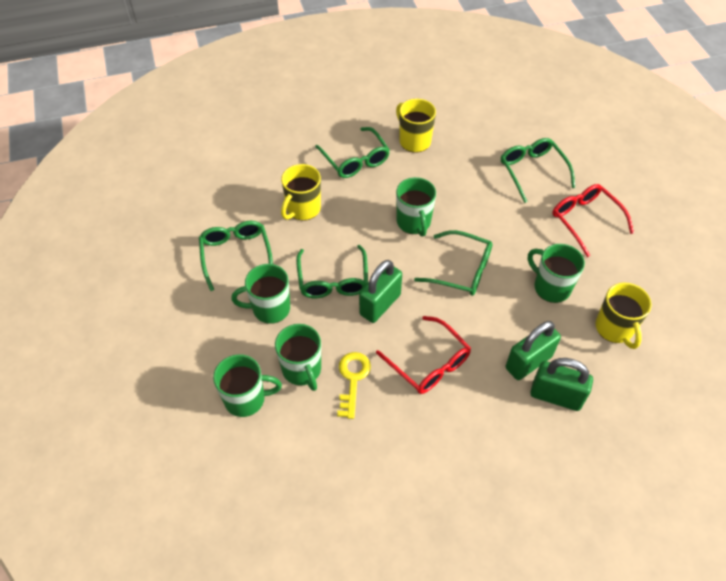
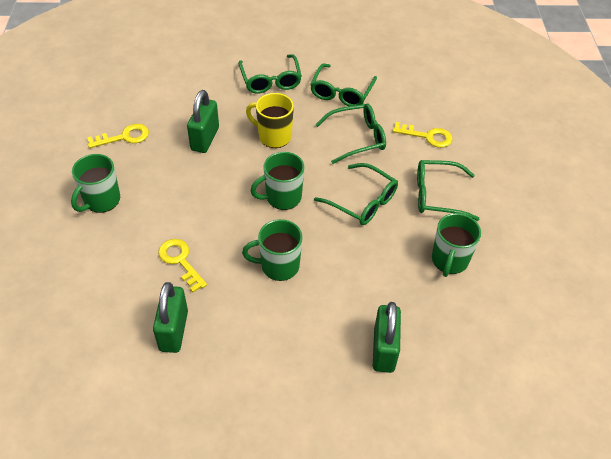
green mug: 5 -> 4
red glasses: 2 -> 0
yellow key: 1 -> 3
yellow mug: 3 -> 1

